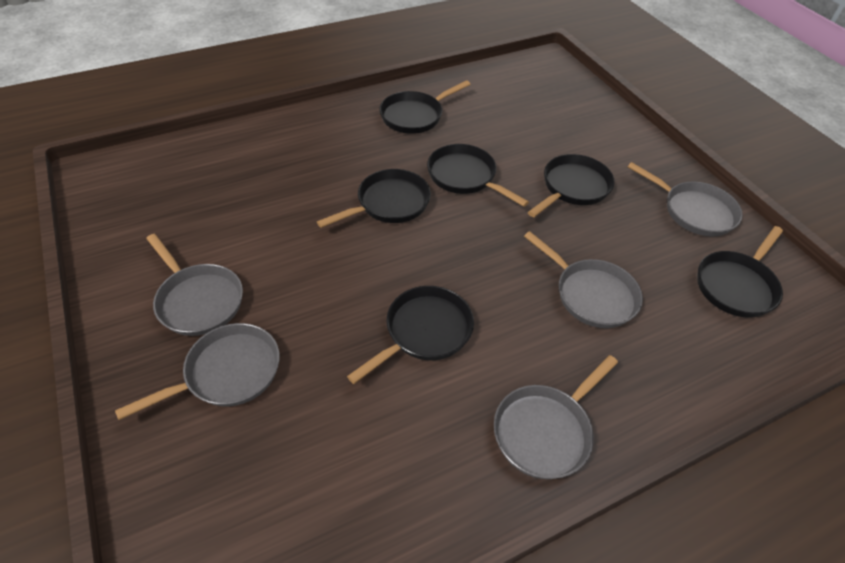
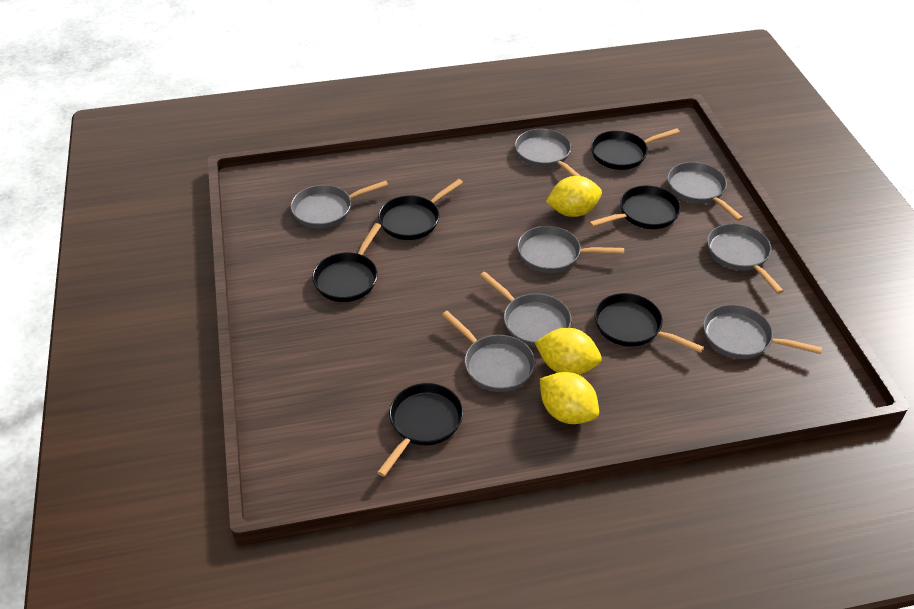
grey pan: 5 -> 8
yellow lemon: 0 -> 3

